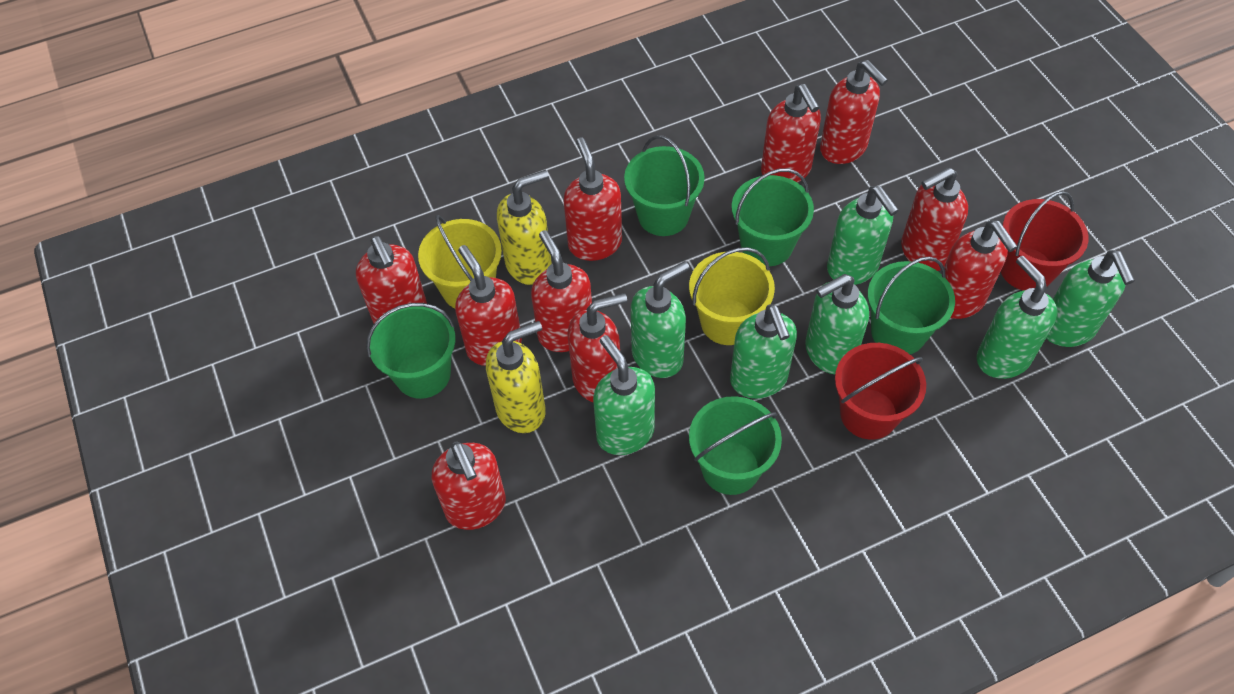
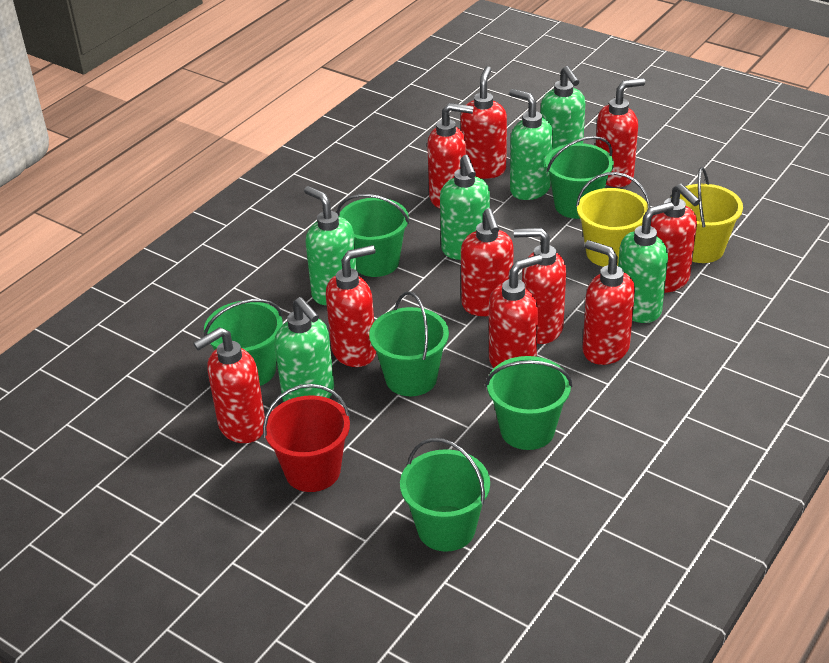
green bucket: 5 -> 6
green soap dispenser: 7 -> 6
red bucket: 2 -> 1
yellow soap dispenser: 2 -> 0

